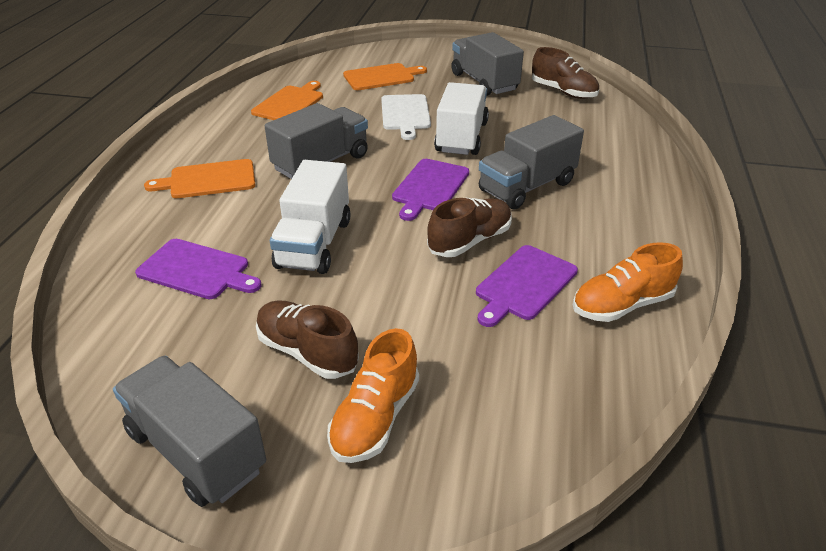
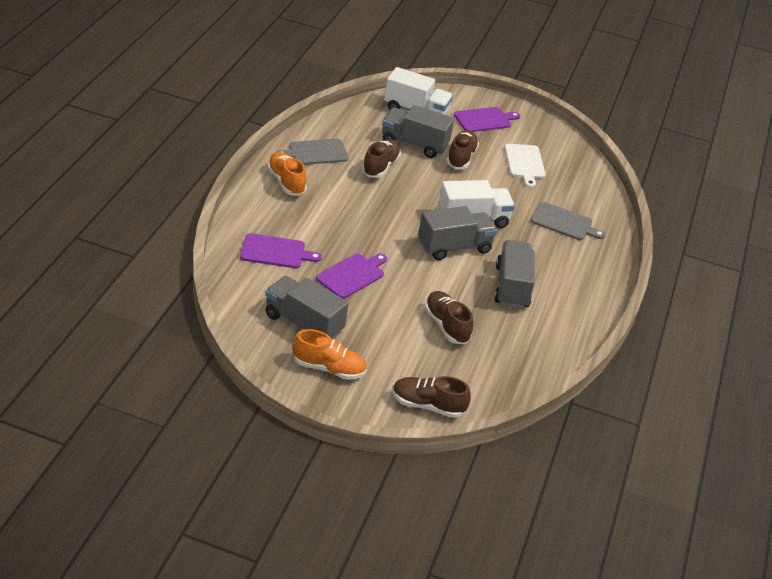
brown shoe: 3 -> 4
grey cutting board: 0 -> 2
orange cutting board: 3 -> 0

